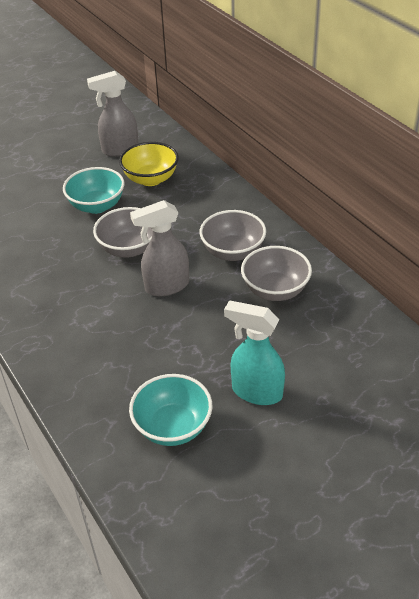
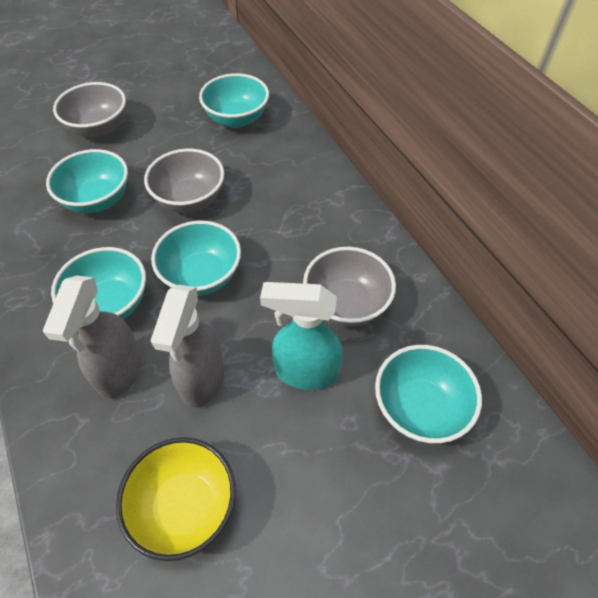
turquoise bowl: 2 -> 5

